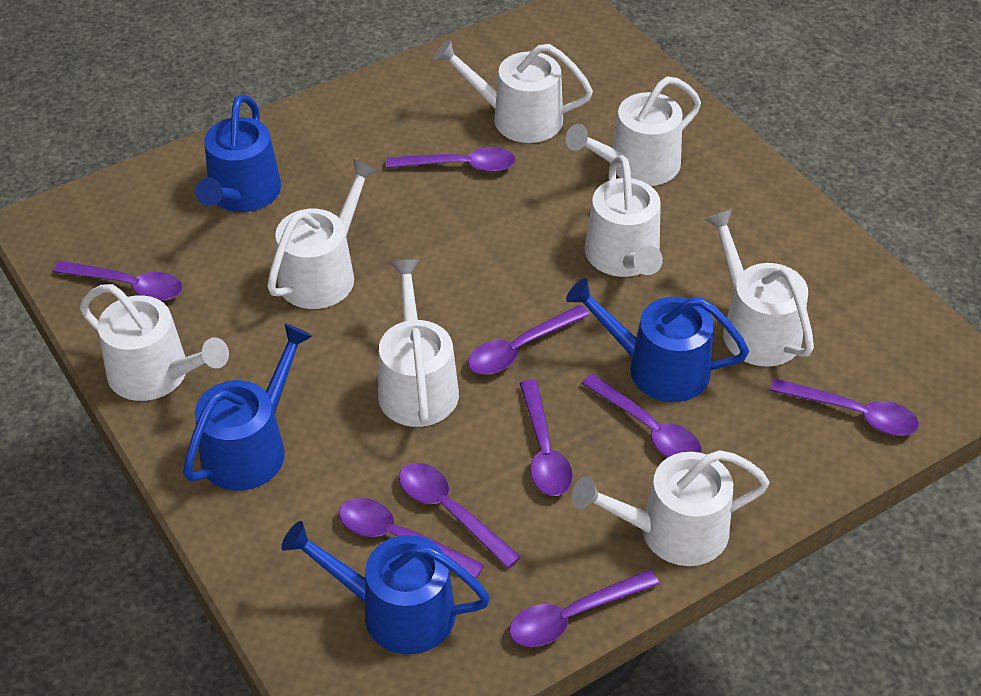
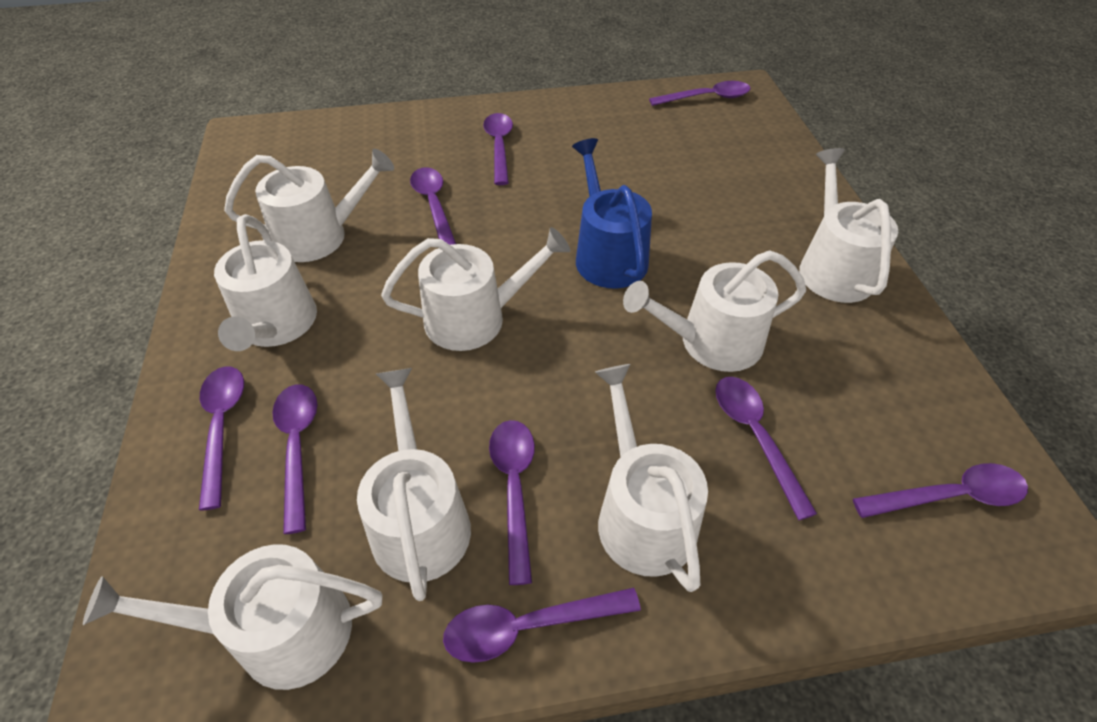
blue watering can: 4 -> 1

